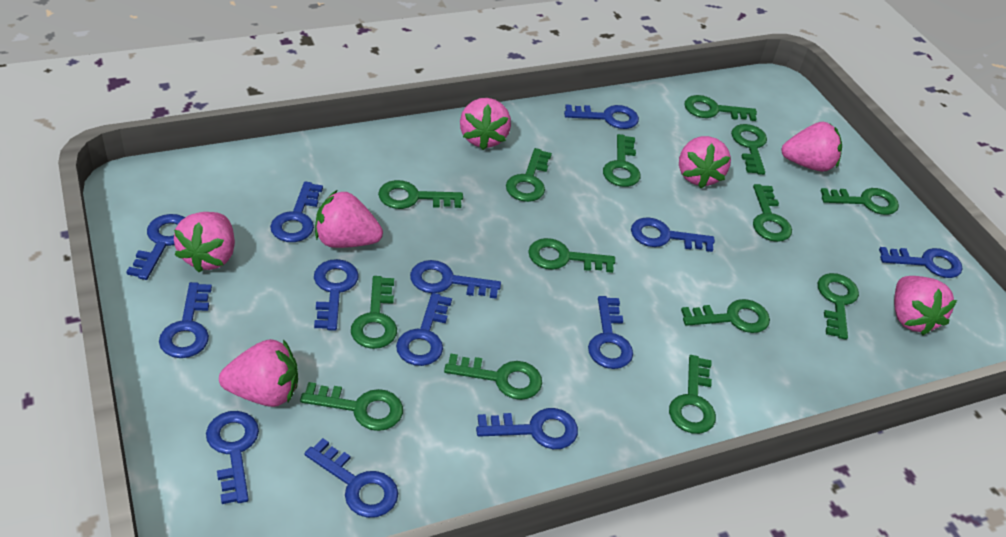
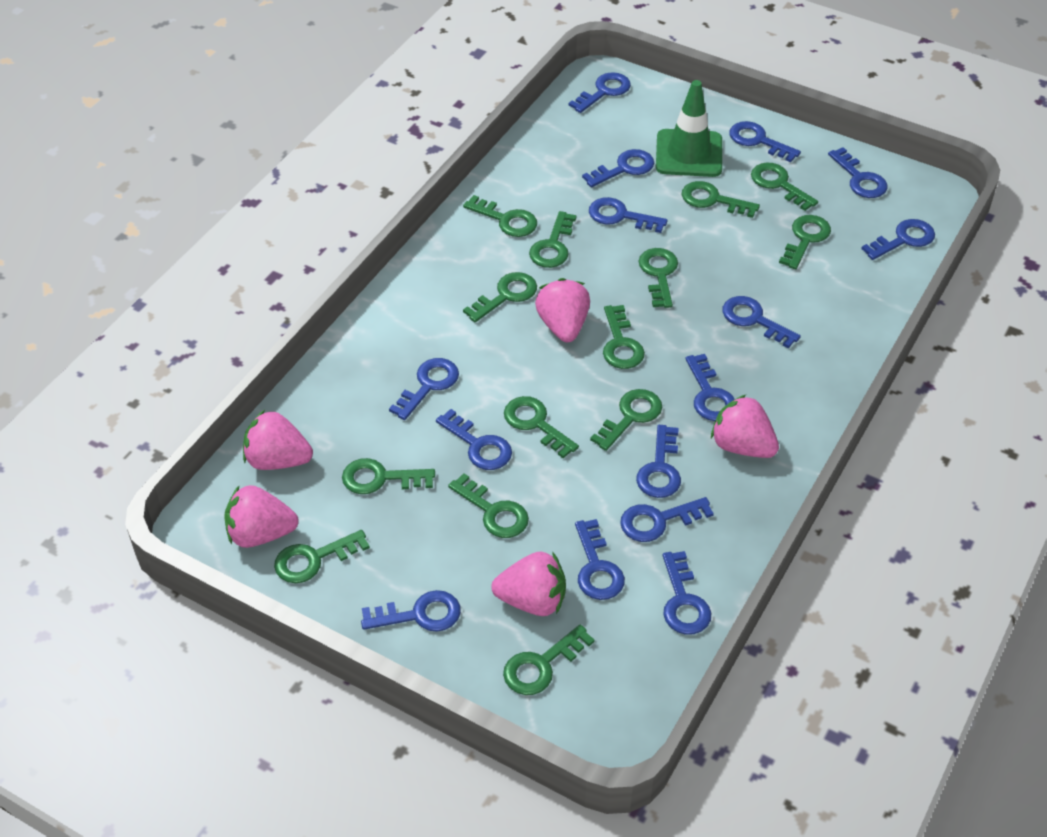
blue key: 13 -> 15
green traffic cone: 0 -> 1
pink strawberry: 7 -> 5

